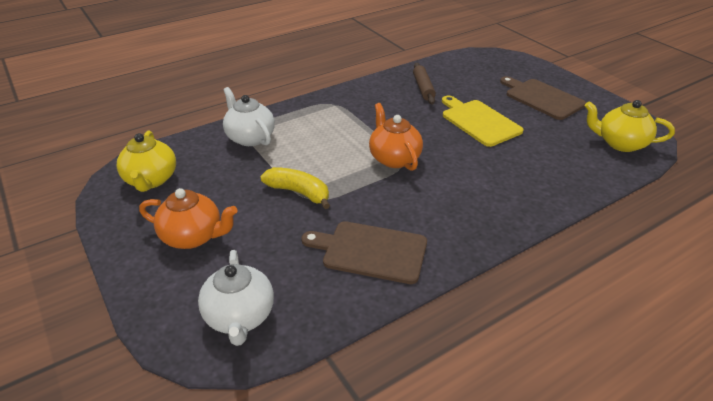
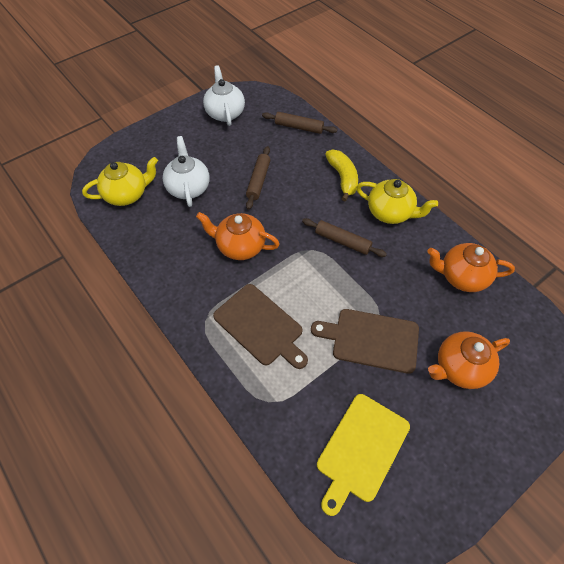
brown rolling pin: 1 -> 3
orange teapot: 2 -> 3

